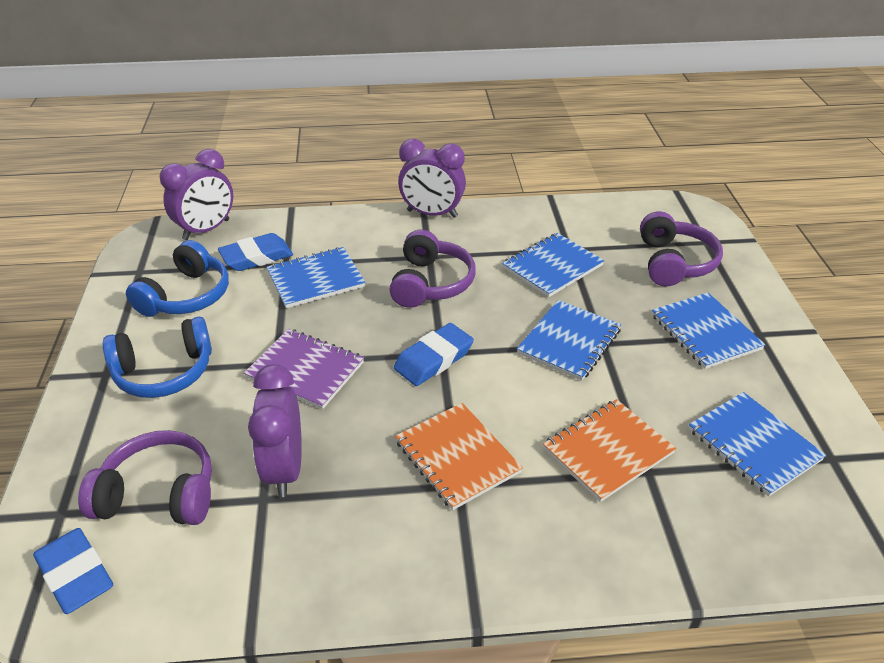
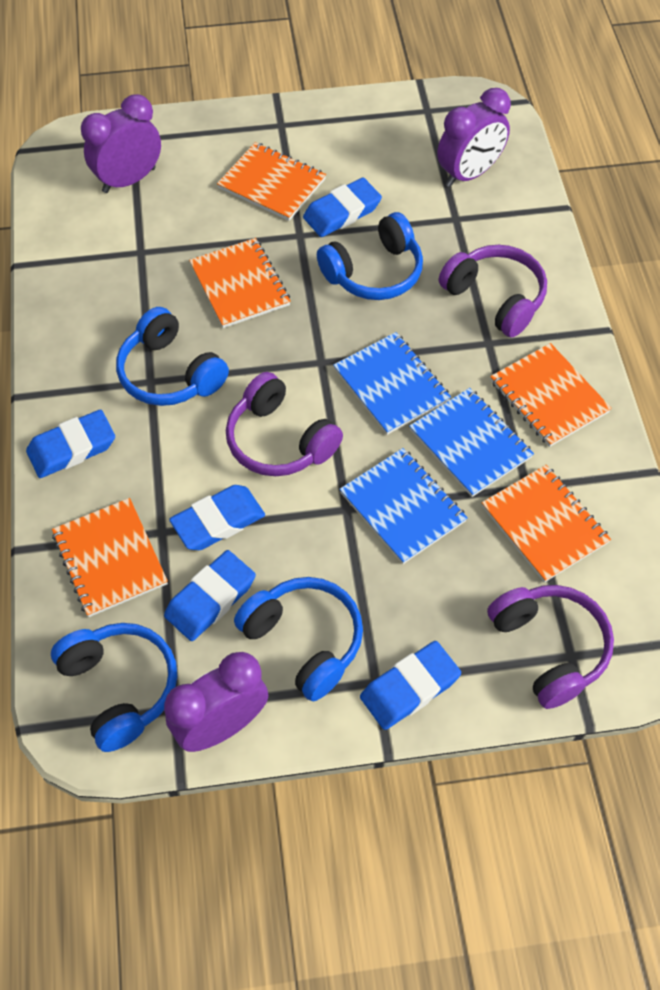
blue eraser: 3 -> 5
blue headphones: 2 -> 4
blue notebook: 5 -> 3
orange notebook: 2 -> 5
purple notebook: 1 -> 0

